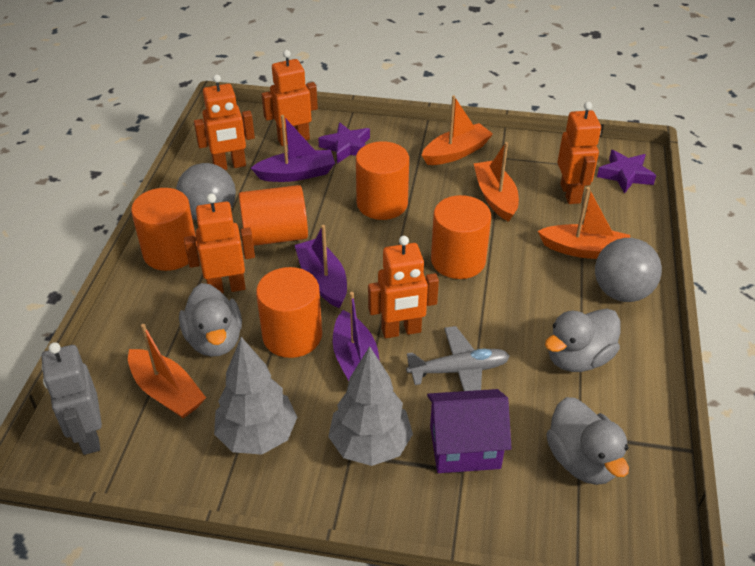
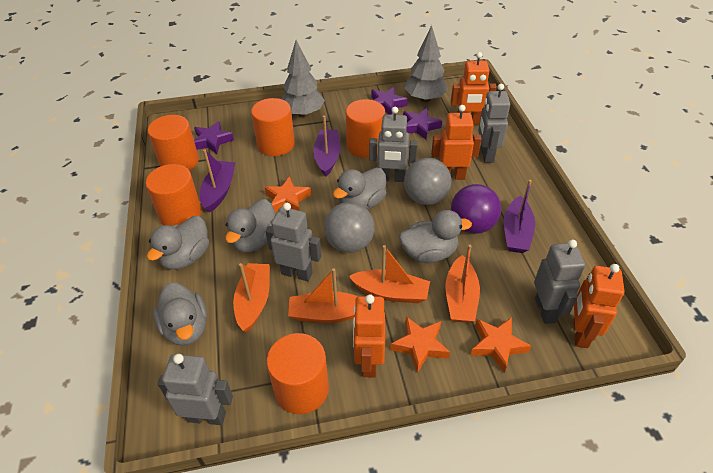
grey duck: 3 -> 5
grey plane: 1 -> 0
grey robot: 1 -> 5
orange robot: 5 -> 4
orange star: 0 -> 3
purple ball: 0 -> 1
purple house: 1 -> 0
purple star: 2 -> 3

